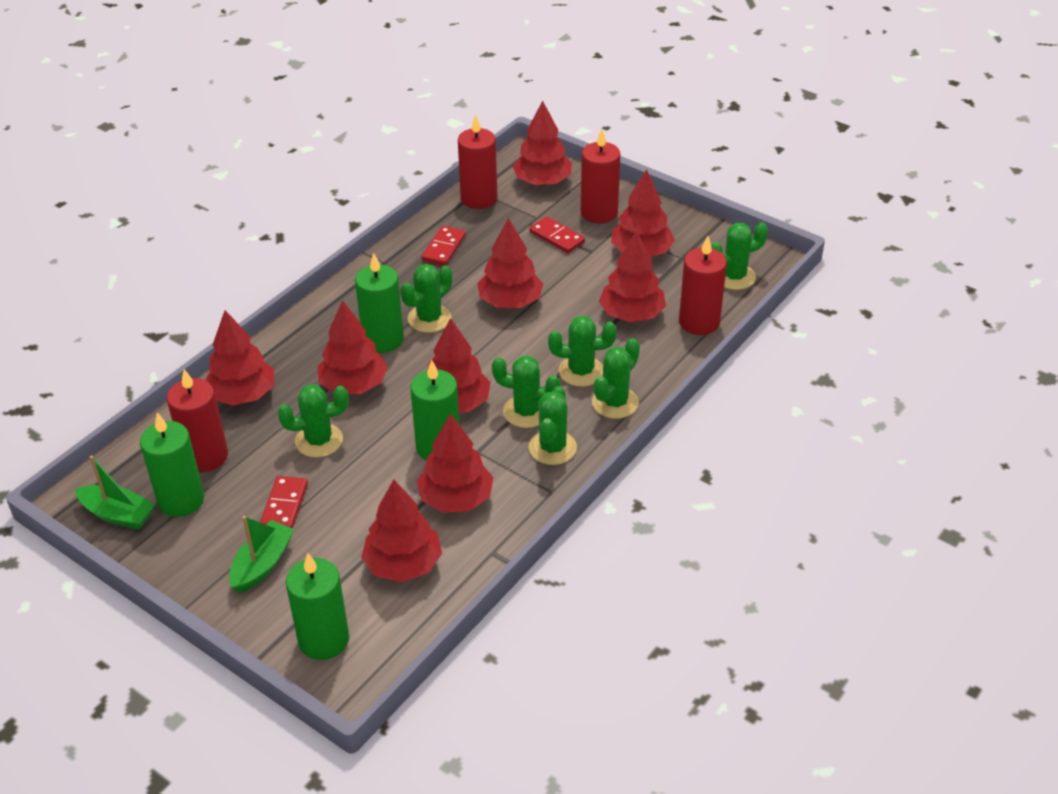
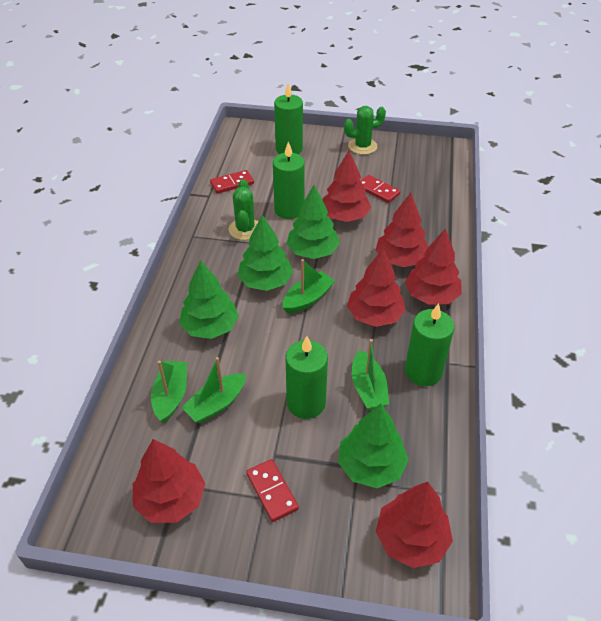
green boat: 2 -> 4
green cactus: 7 -> 2
green tree: 0 -> 4
red candle: 4 -> 0
red tree: 9 -> 6

